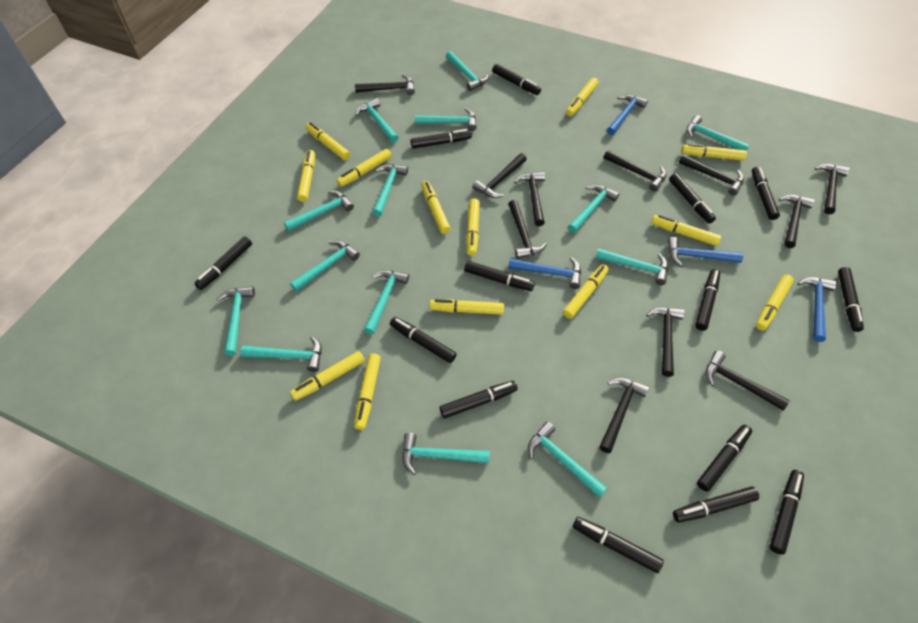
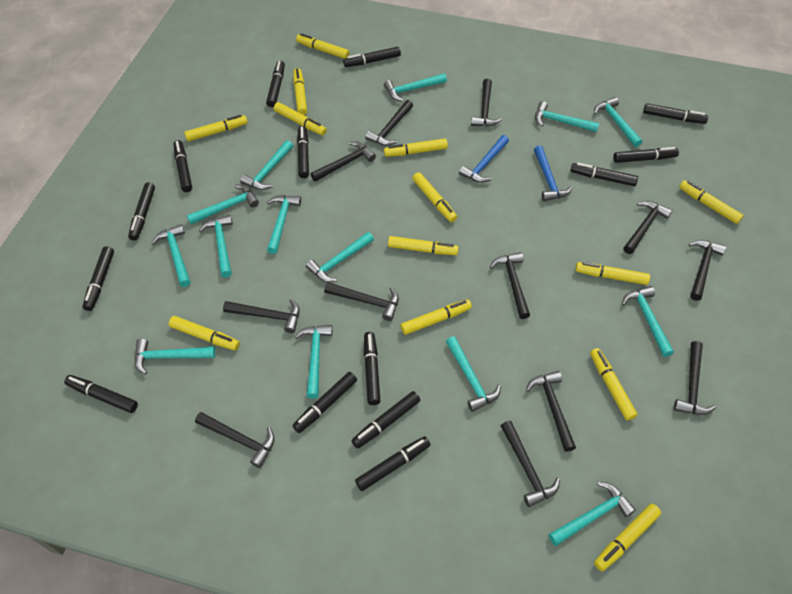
black hammer: 11 -> 12
blue hammer: 4 -> 2

